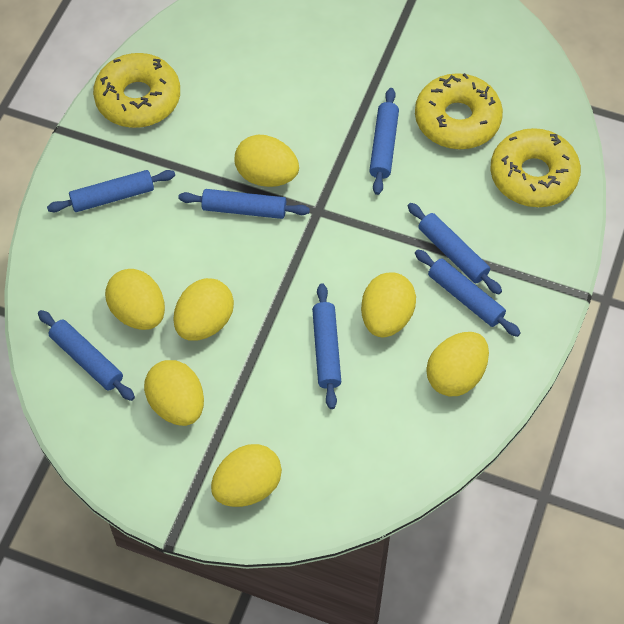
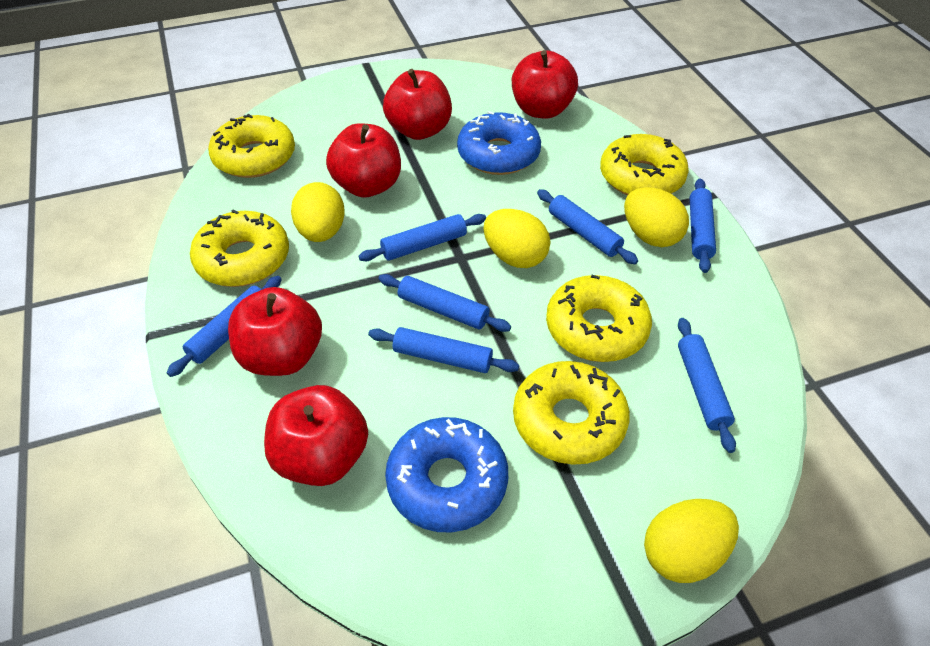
blue donut: 0 -> 2
red apple: 0 -> 5
yellow donut: 3 -> 5
yellow egg: 7 -> 4

